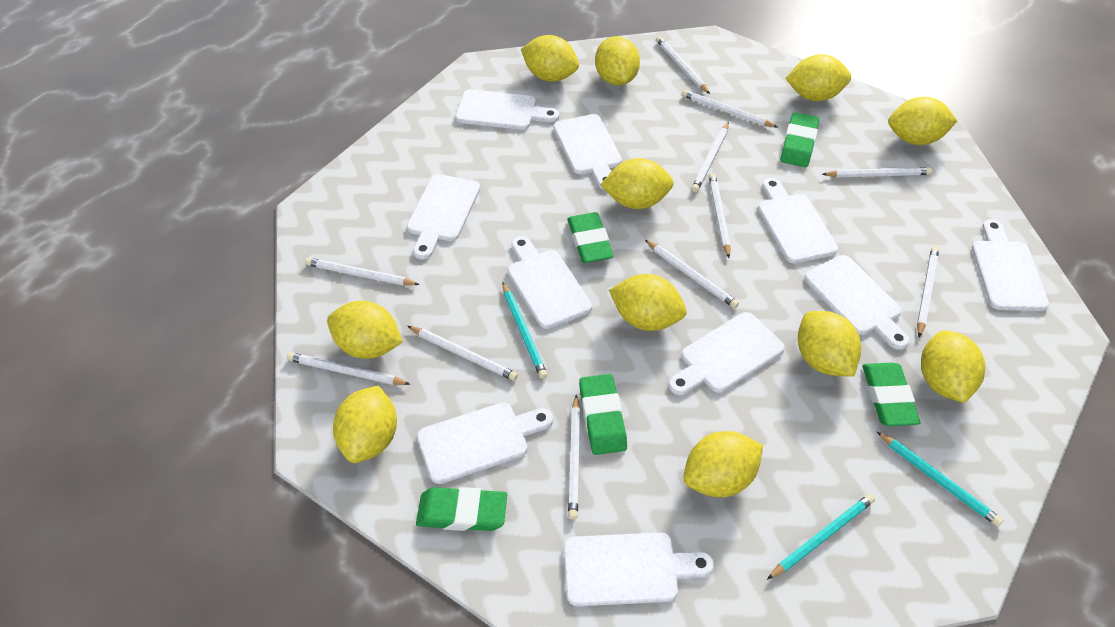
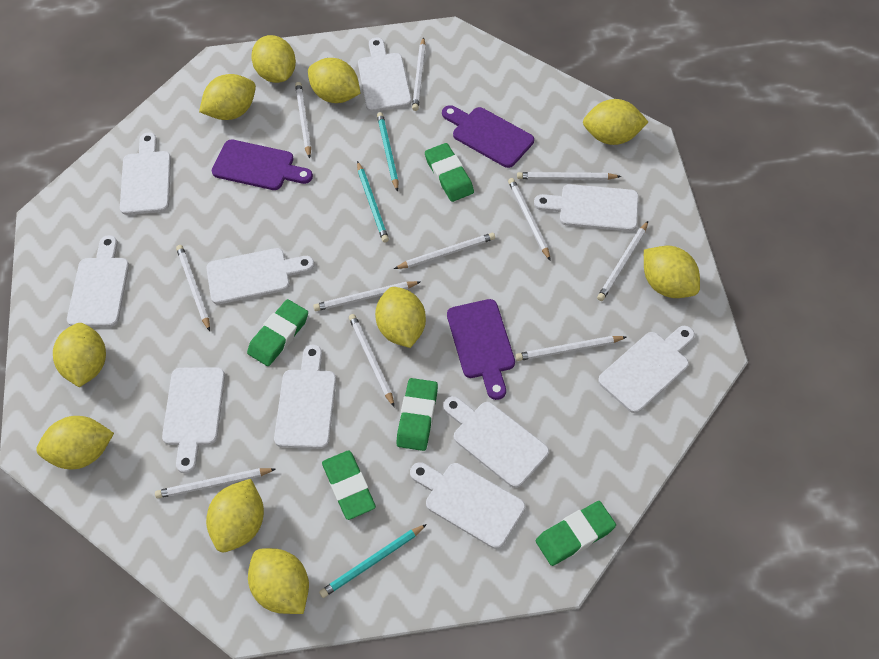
purple cutting board: 0 -> 3
yellow lemon: 11 -> 10

